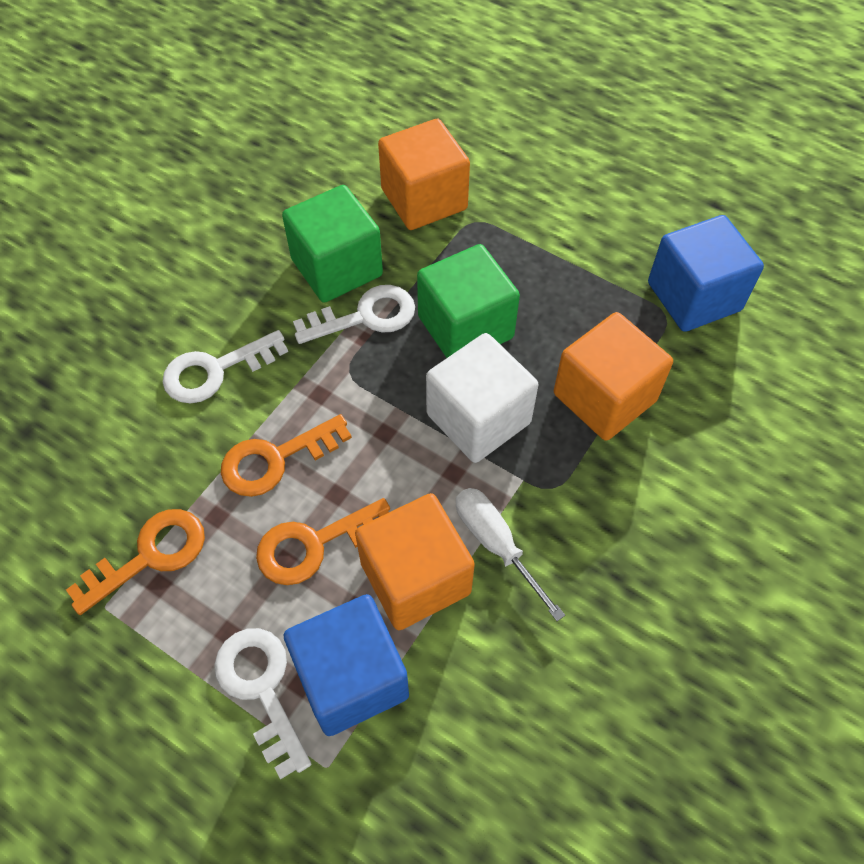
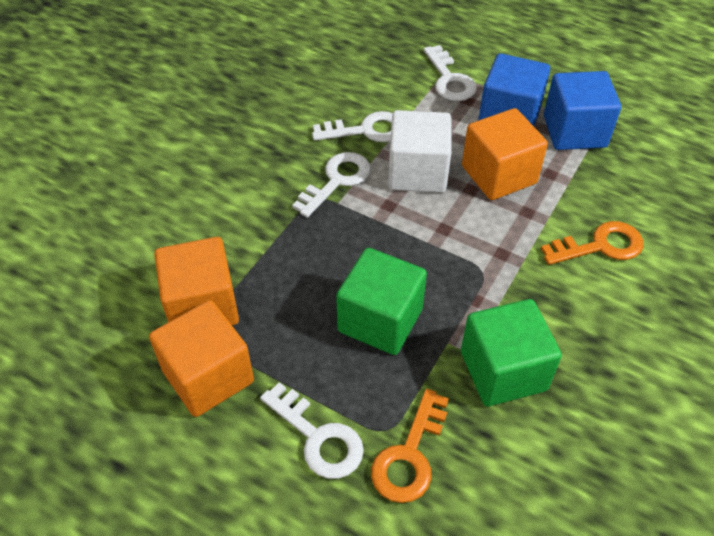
orange key: 3 -> 2
white key: 3 -> 4
white screwdriver: 1 -> 0

